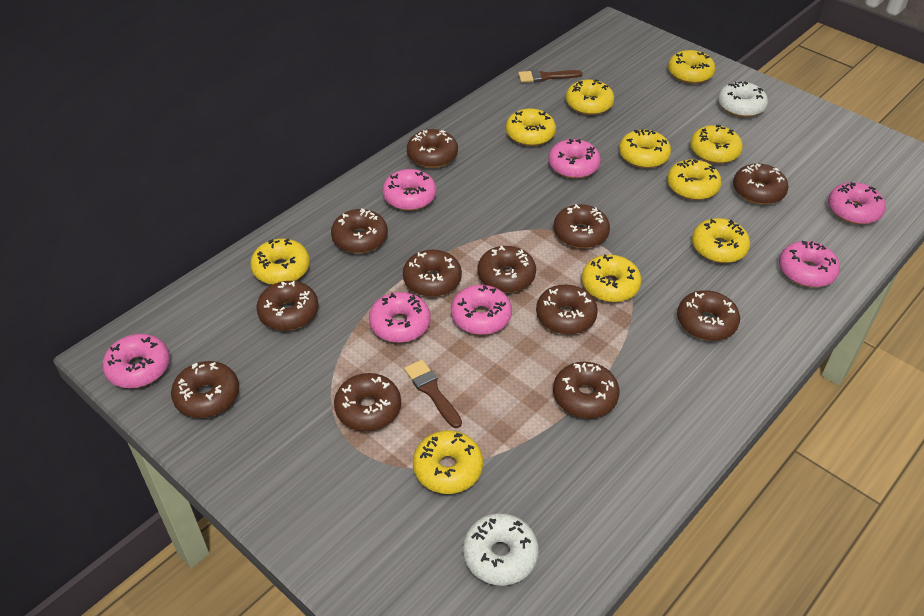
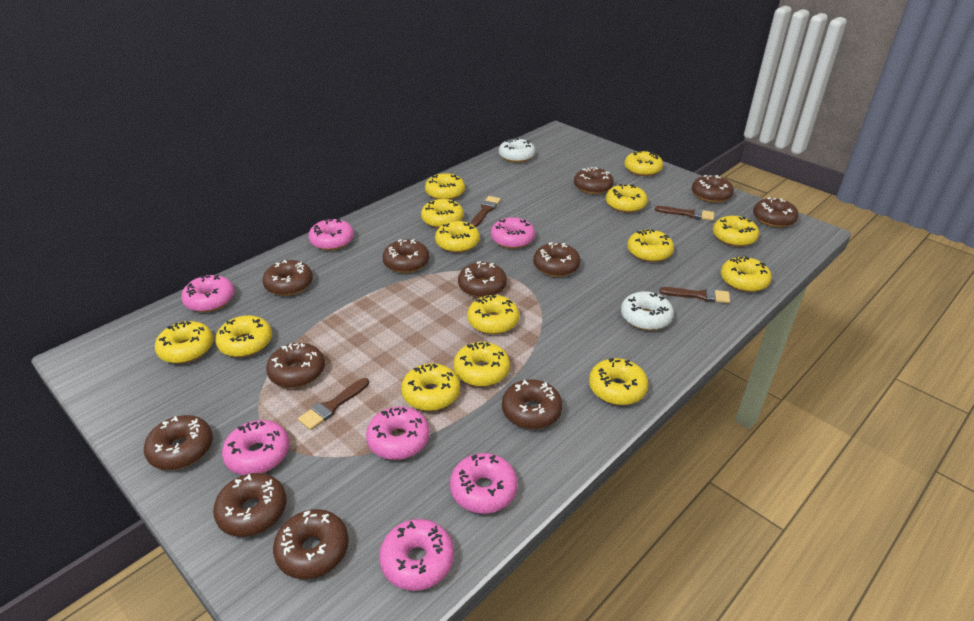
brown brush: 2 -> 4
yellow donut: 10 -> 14

